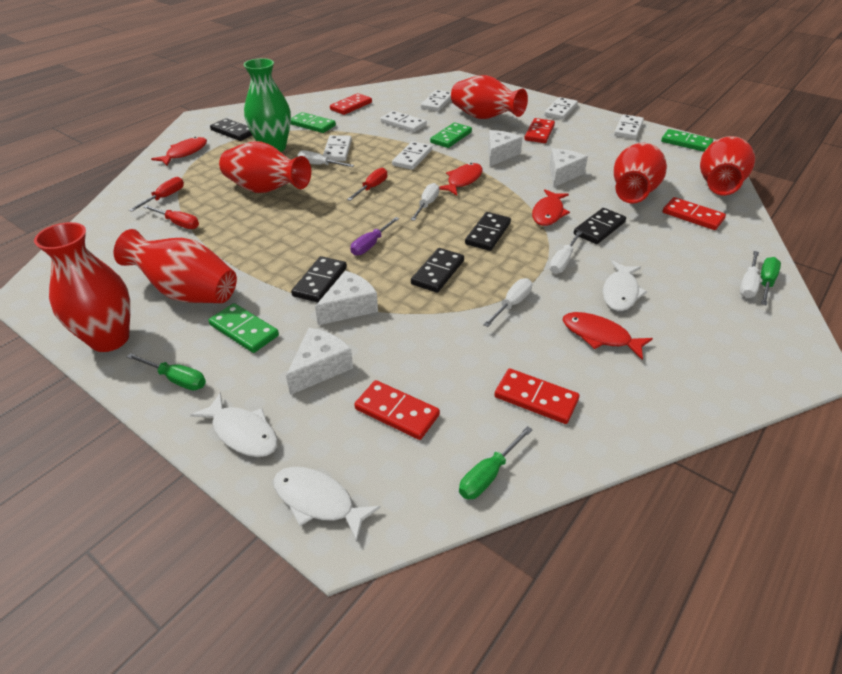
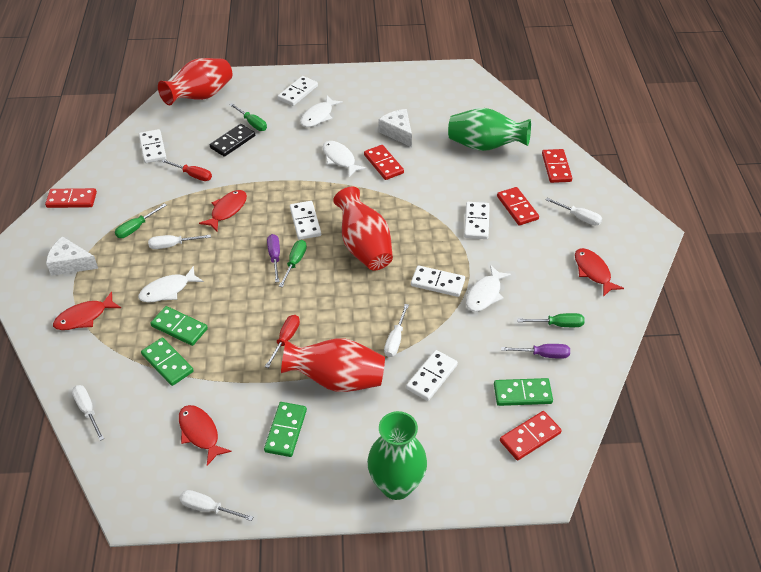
black domino: 5 -> 1
green screwdriver: 3 -> 4
green vase: 1 -> 2
purple screwdriver: 1 -> 2
red screwdriver: 3 -> 2
red vase: 6 -> 3
white cheese: 4 -> 2
white fish: 3 -> 4

